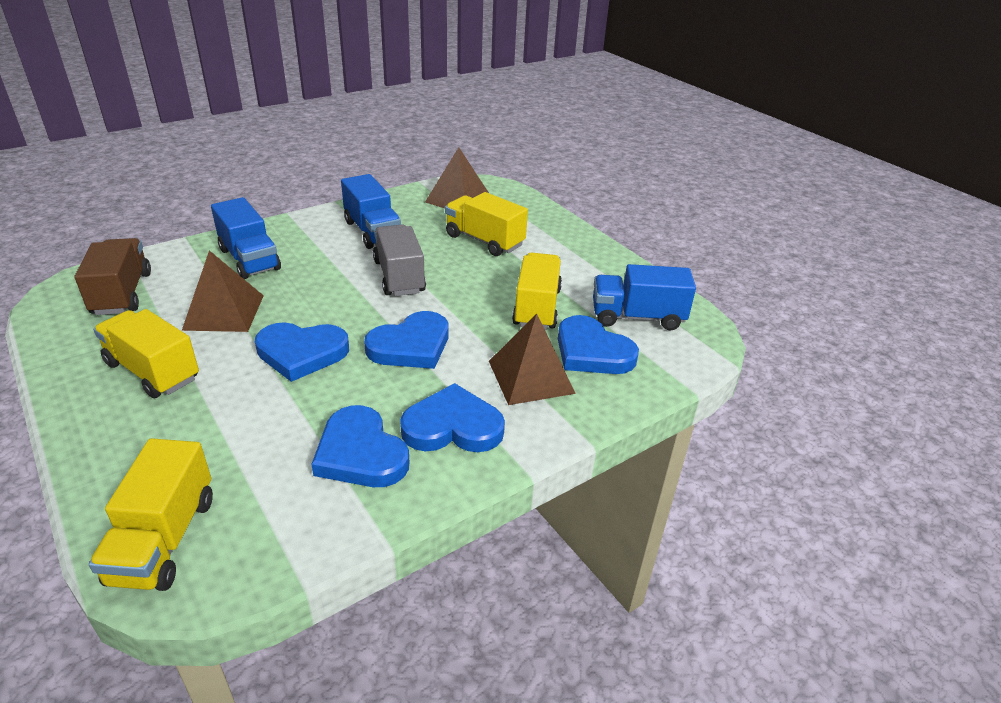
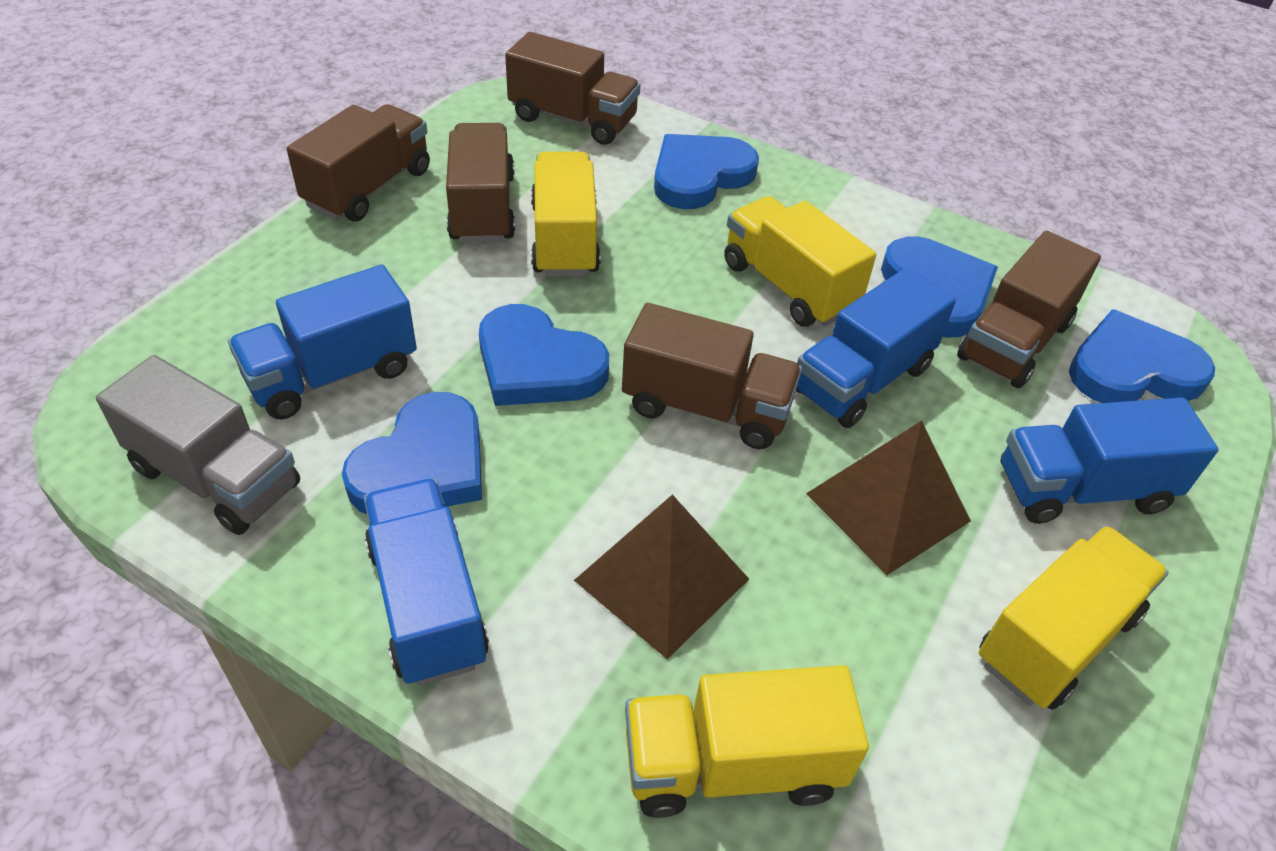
blue truck: 3 -> 4
brown pyramid: 3 -> 2
brown truck: 1 -> 5

